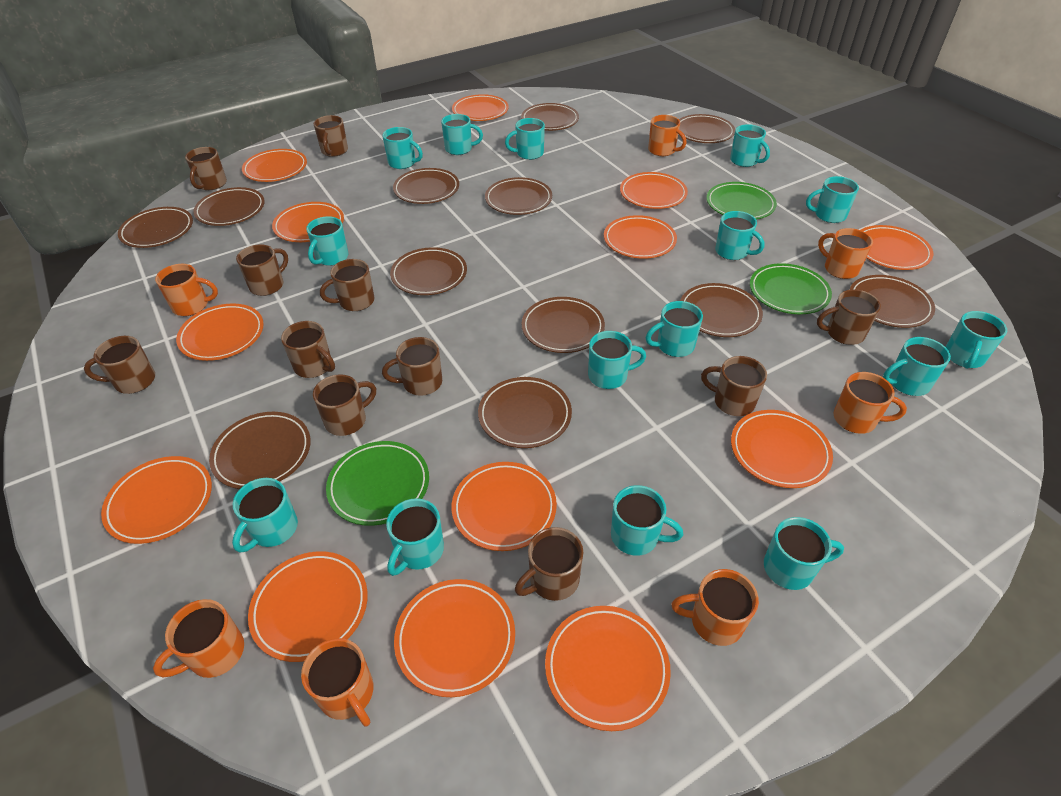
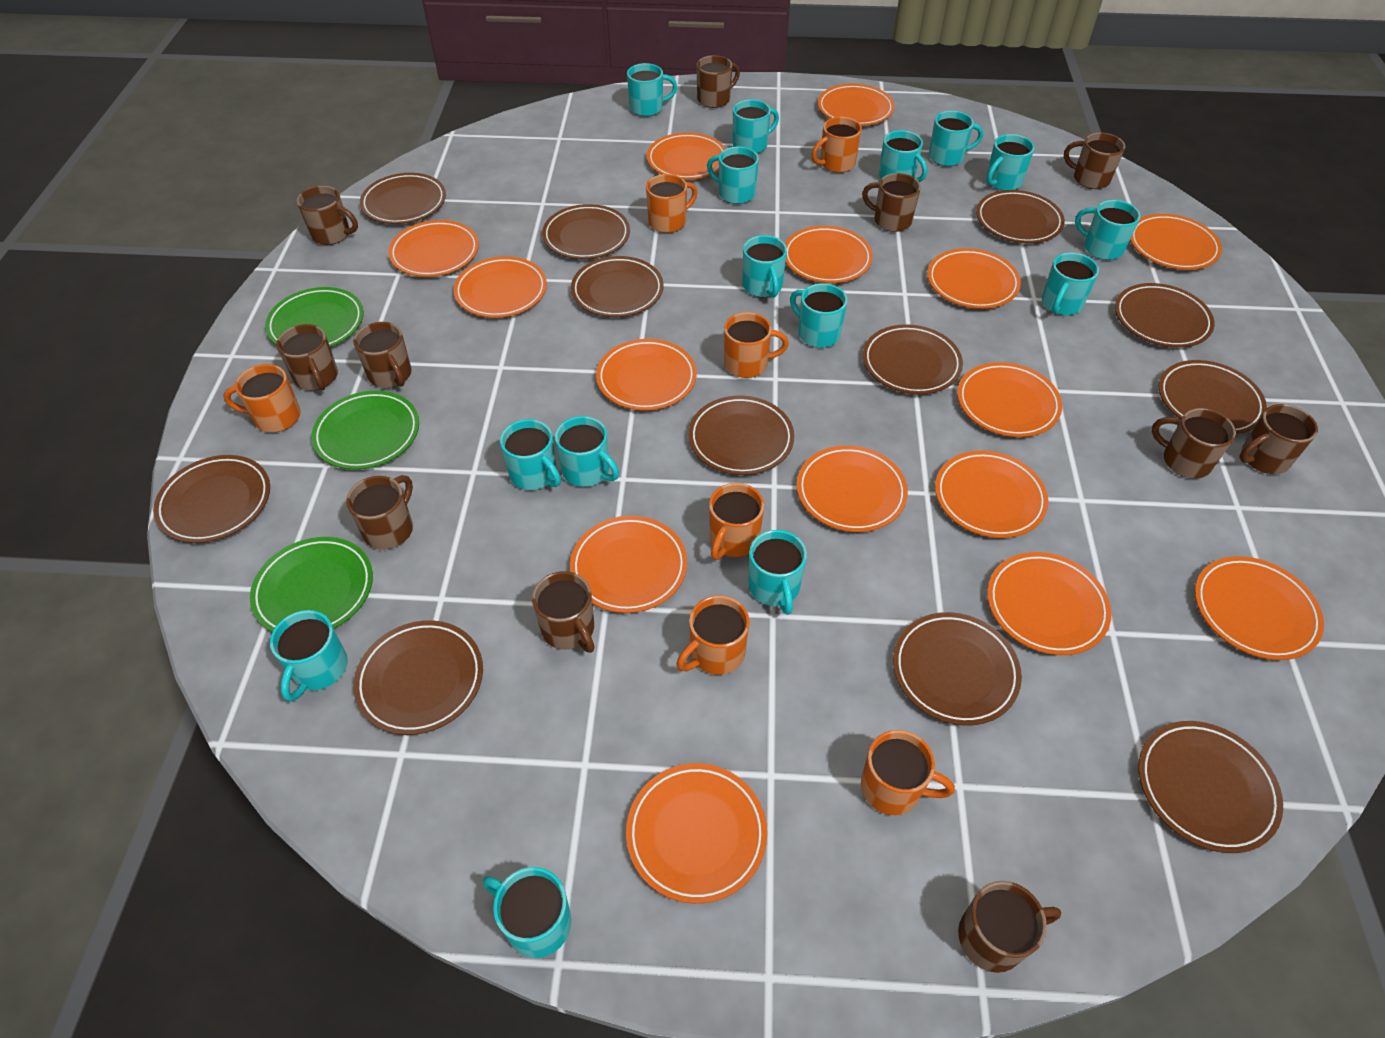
orange plate: 13 -> 15

